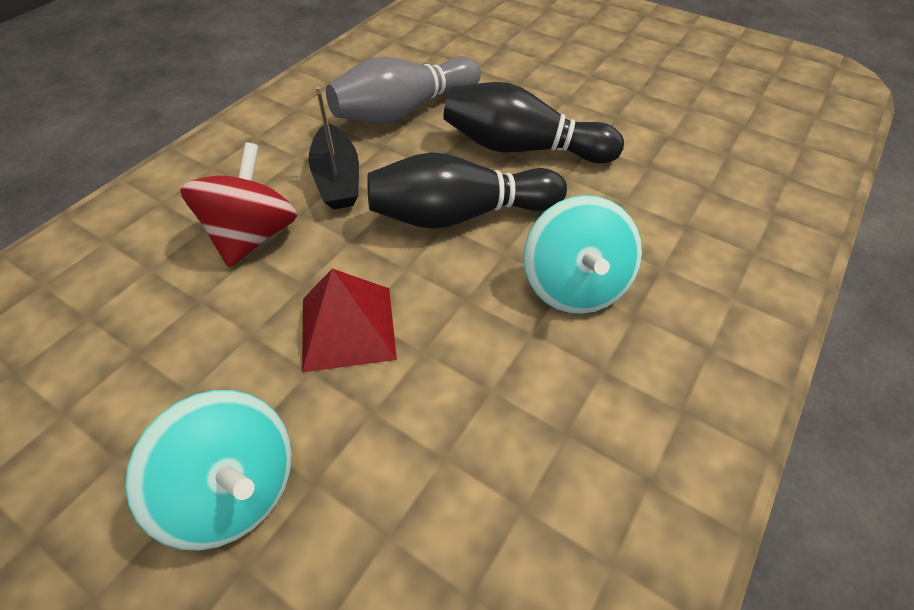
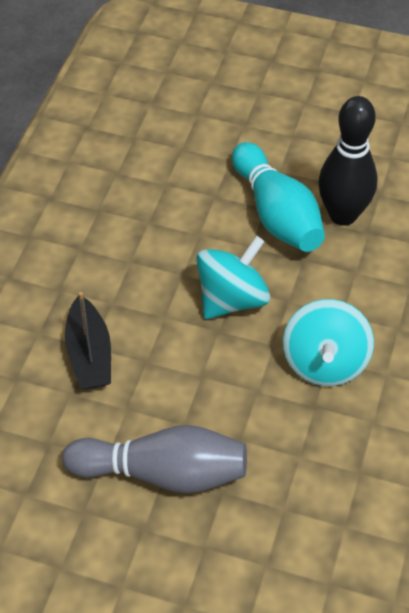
black bowling pin: 2 -> 1
red pyramid: 1 -> 0
red spinning top: 1 -> 0
turquoise bowling pin: 0 -> 1

